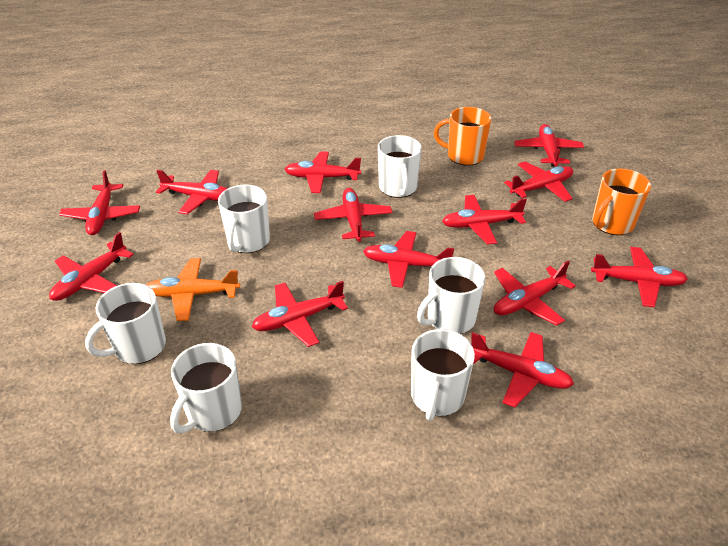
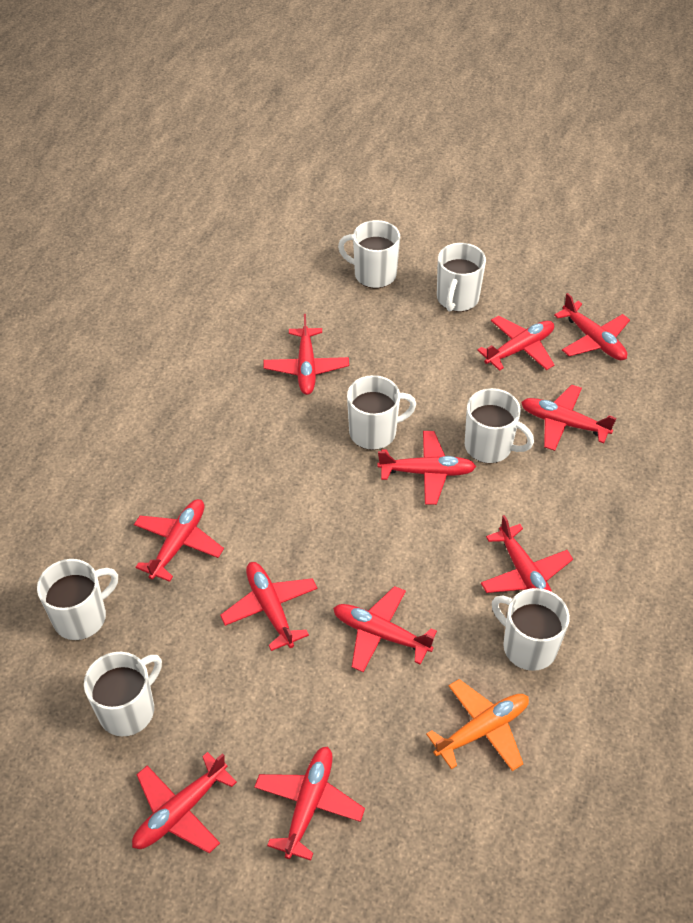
orange mug: 2 -> 0
red plane: 13 -> 11
white mug: 6 -> 7

